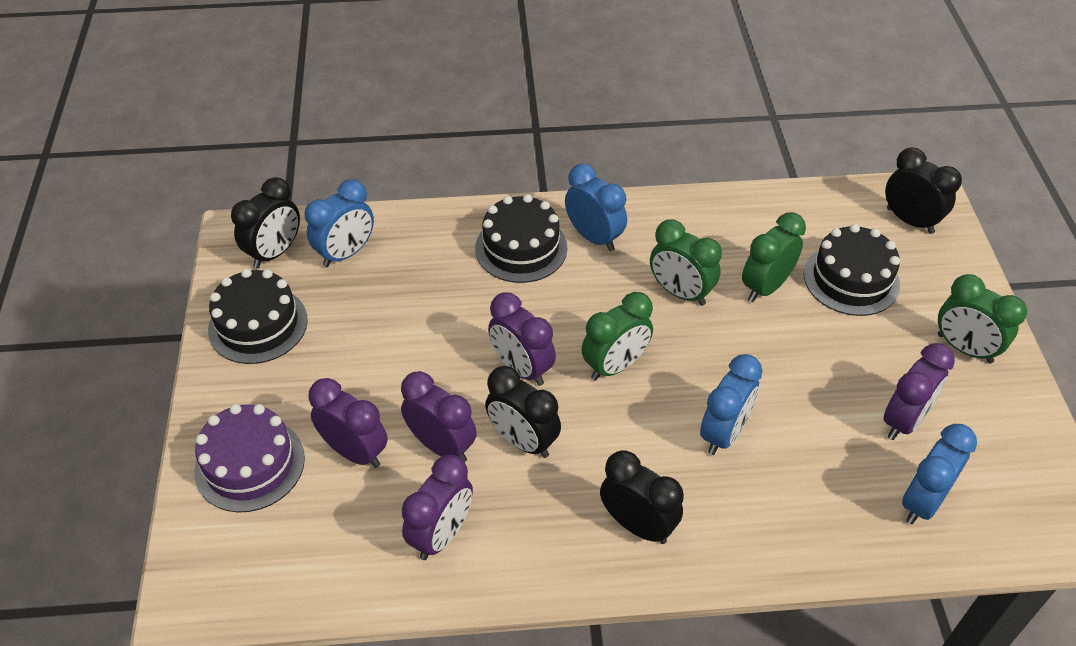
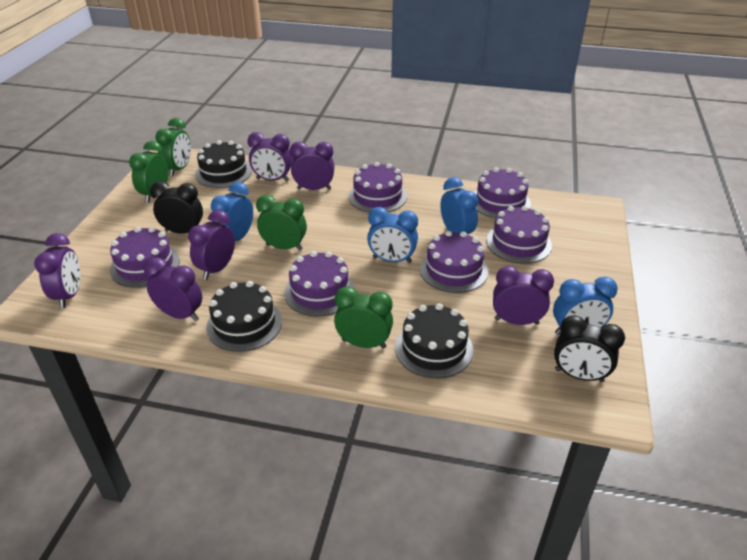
black clock: 4 -> 2
purple cake: 1 -> 6
purple clock: 5 -> 6

